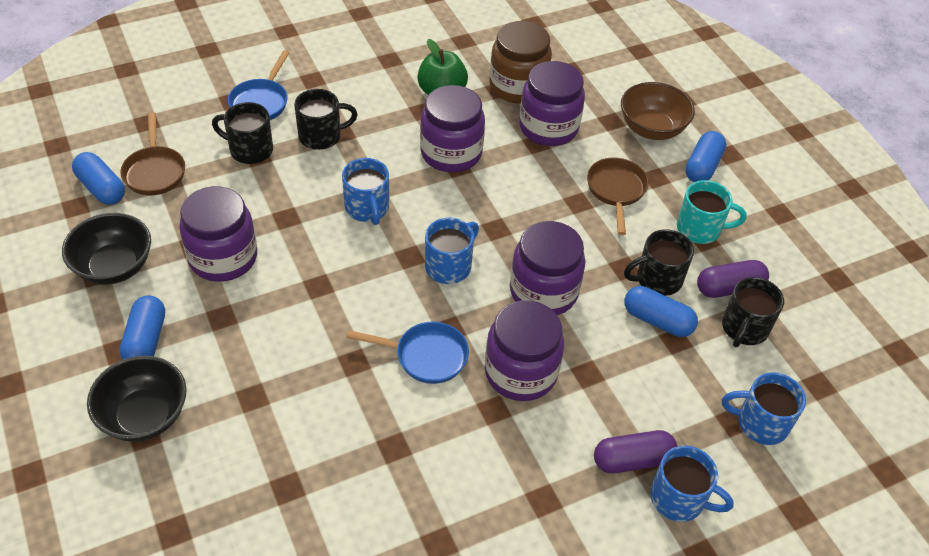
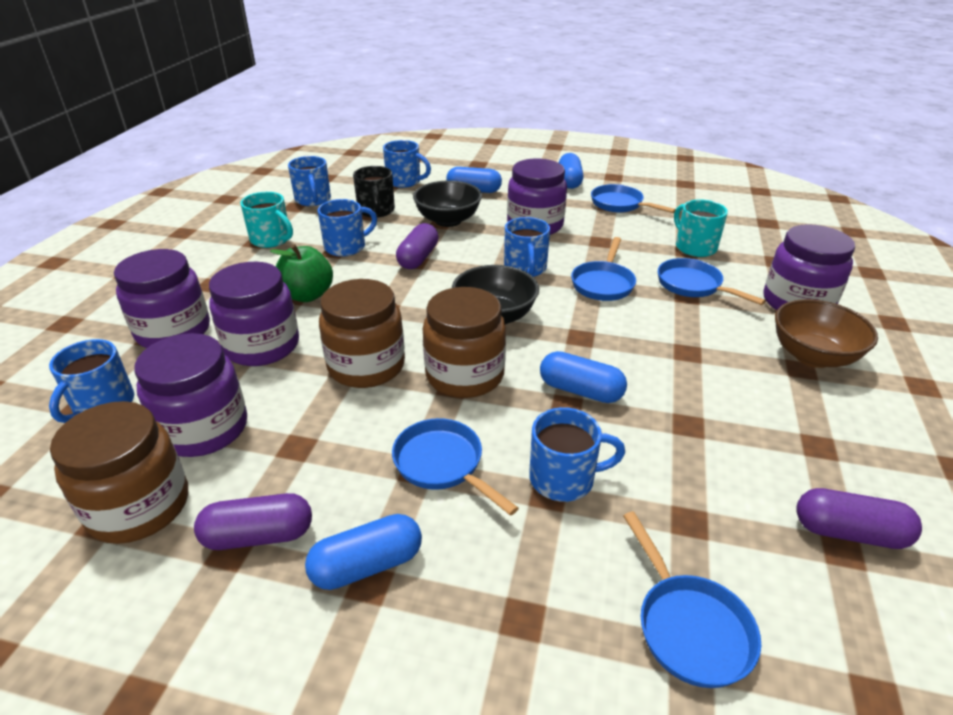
black mug: 4 -> 1
blue mug: 4 -> 6
blue pan: 2 -> 5
brown jar: 1 -> 3
brown pan: 2 -> 0
purple capsule: 2 -> 3
turquoise mug: 1 -> 2

